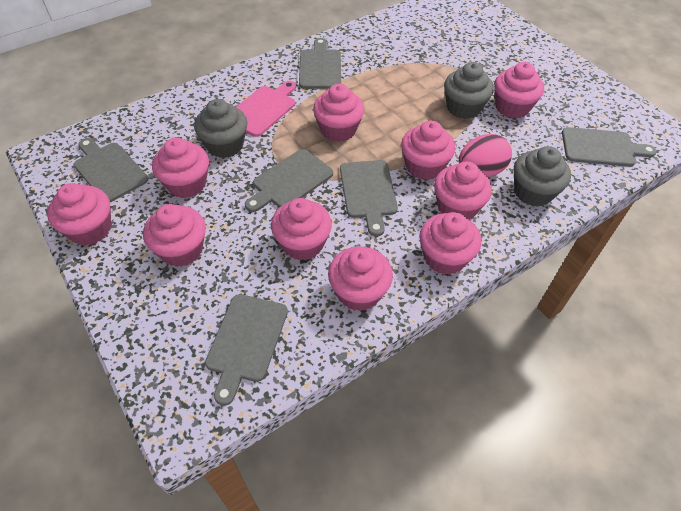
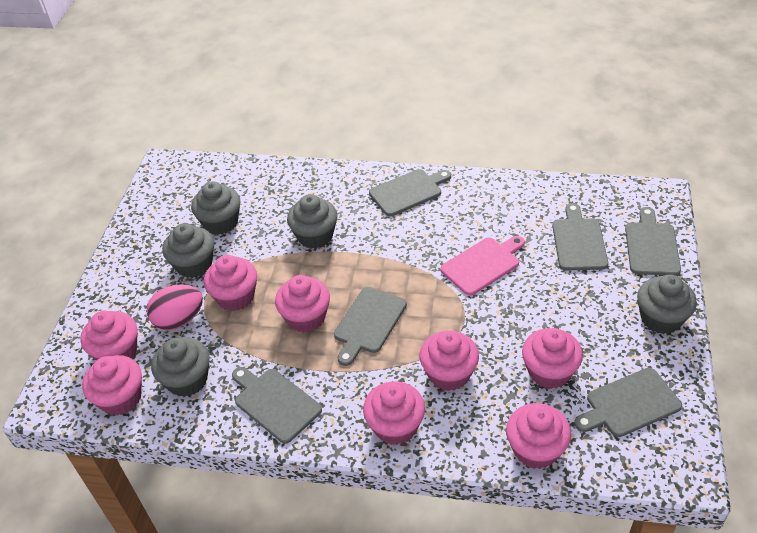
grey cupcake: 3 -> 5
pink cupcake: 10 -> 8

